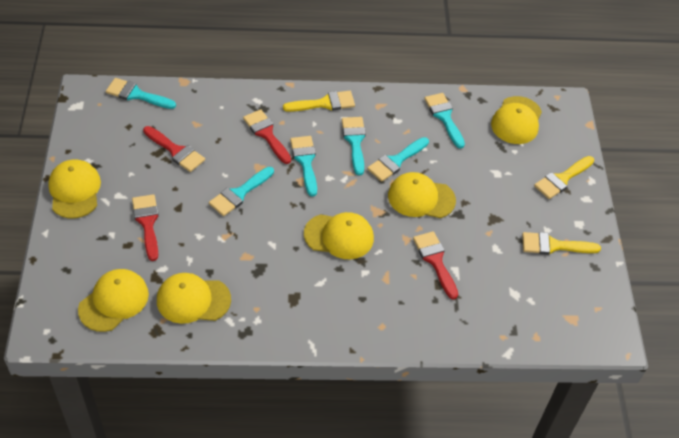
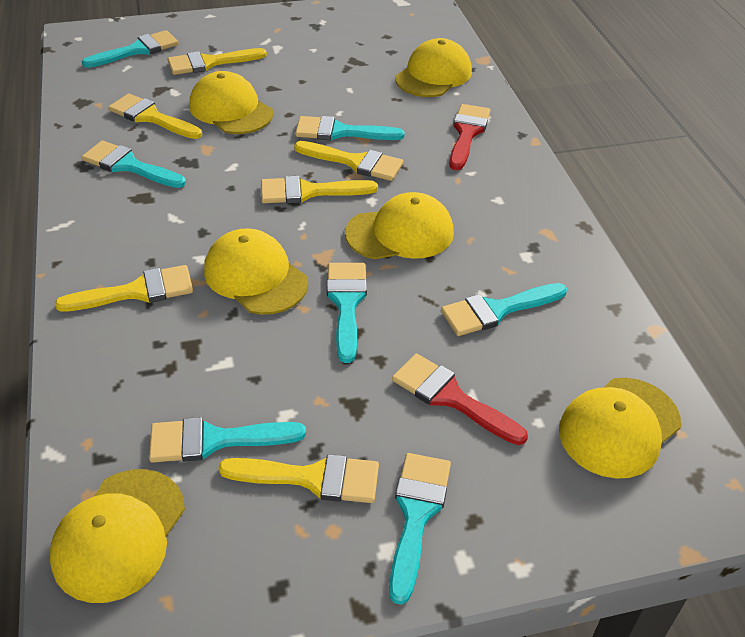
red brush: 4 -> 2
turquoise brush: 6 -> 7
yellow brush: 3 -> 6

